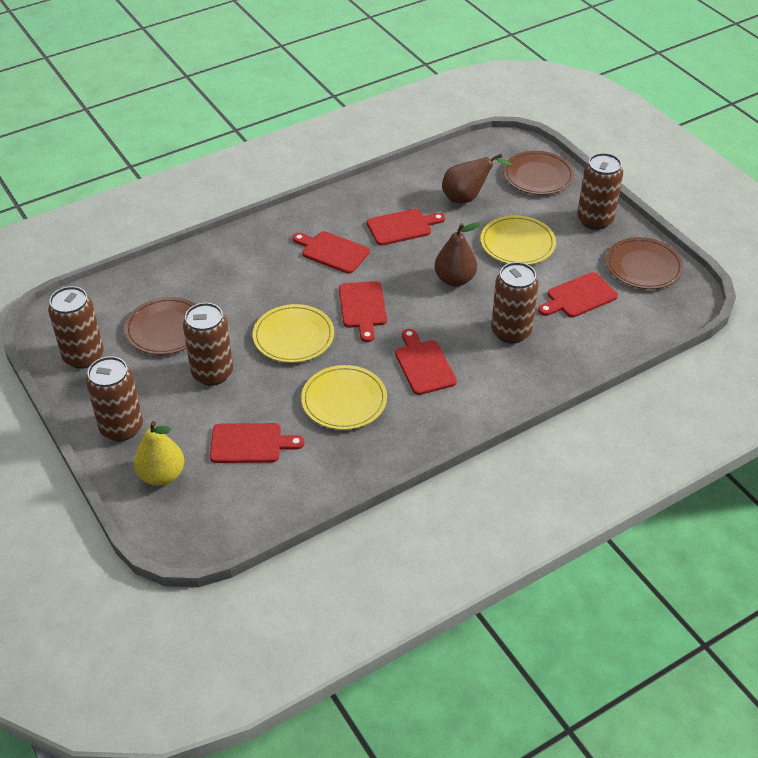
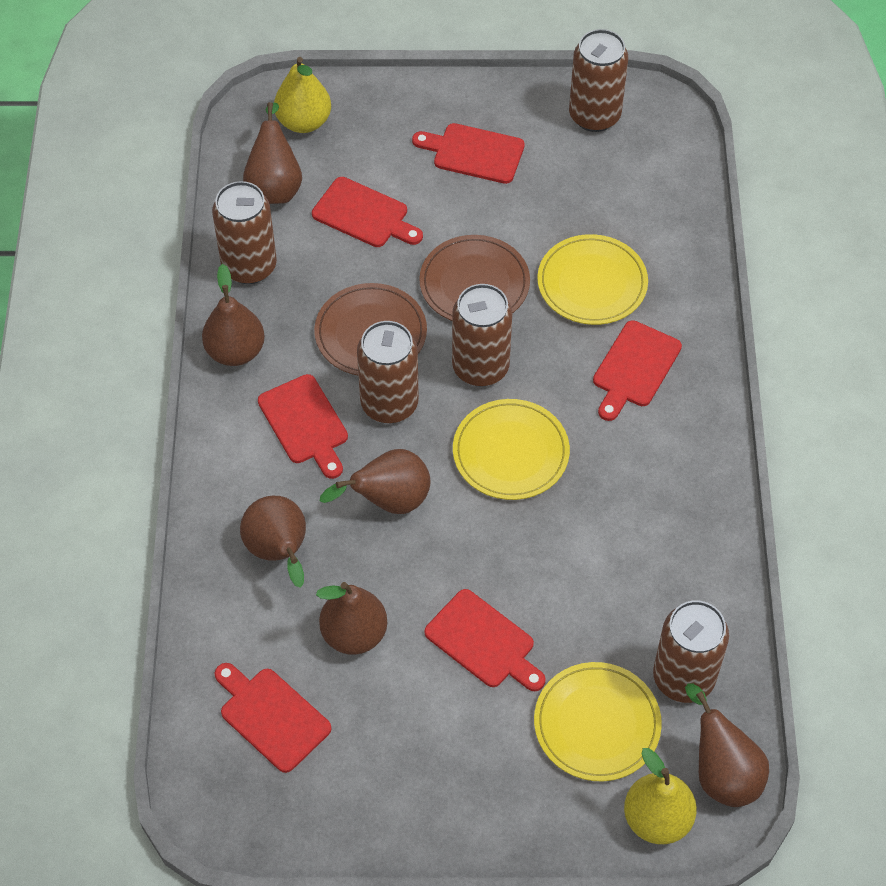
brown pear: 2 -> 6
brown plate: 3 -> 2
yellow pear: 1 -> 2

